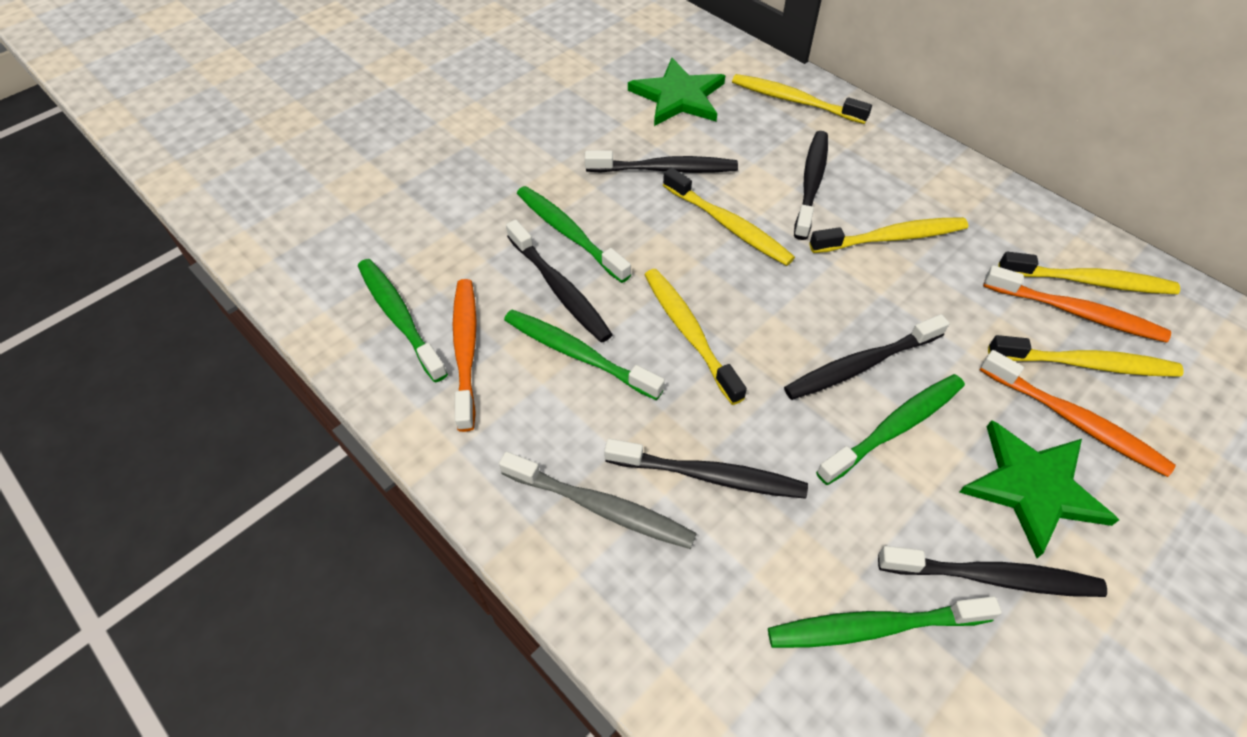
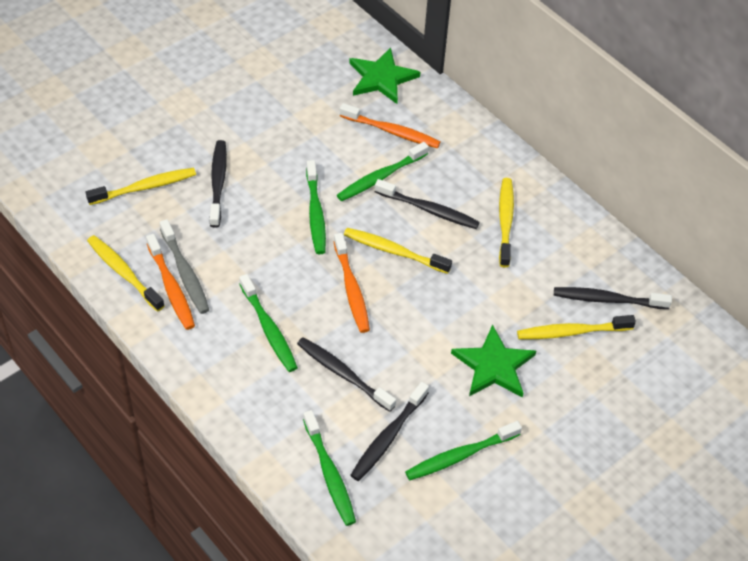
black toothbrush: 6 -> 5
yellow toothbrush: 6 -> 5

